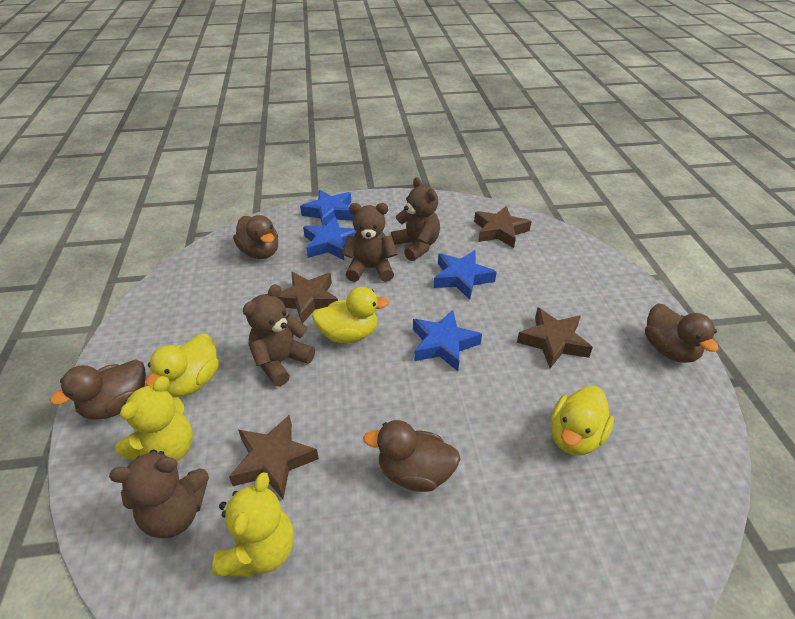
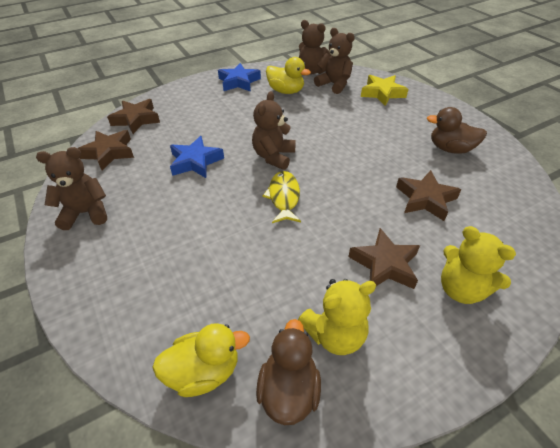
blue star: 4 -> 2
brown duck: 4 -> 2
yellow duck: 3 -> 2
yellow fish: 0 -> 1
yellow star: 0 -> 1

